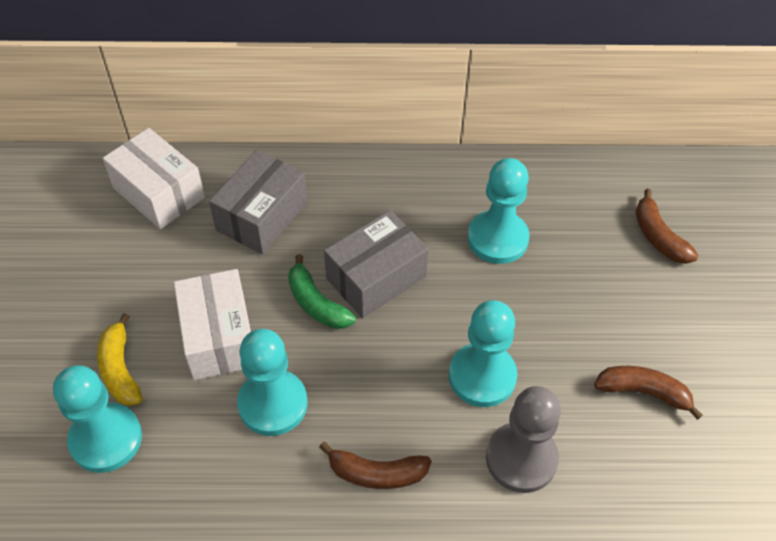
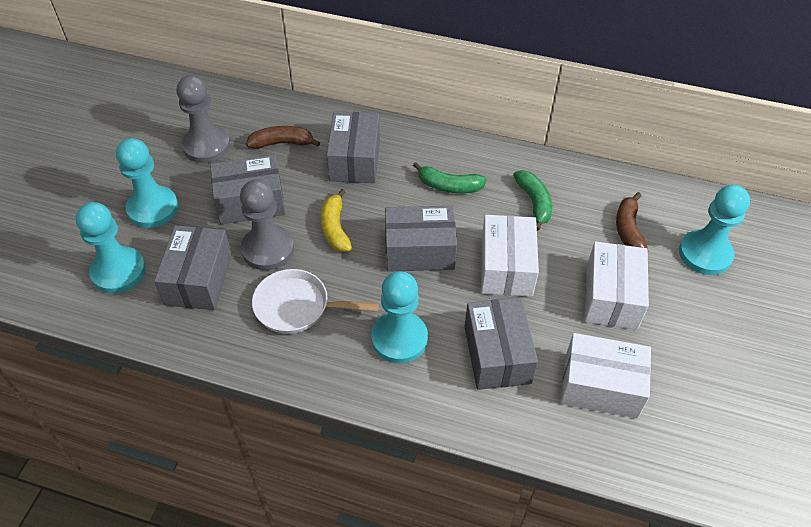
brown banana: 3 -> 2
green banana: 1 -> 2
grey box: 2 -> 5
grey pawn: 1 -> 2
white box: 2 -> 3
white pan: 0 -> 1

